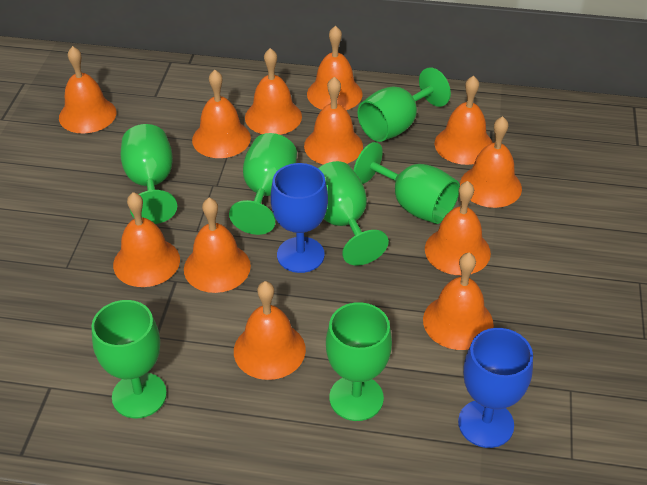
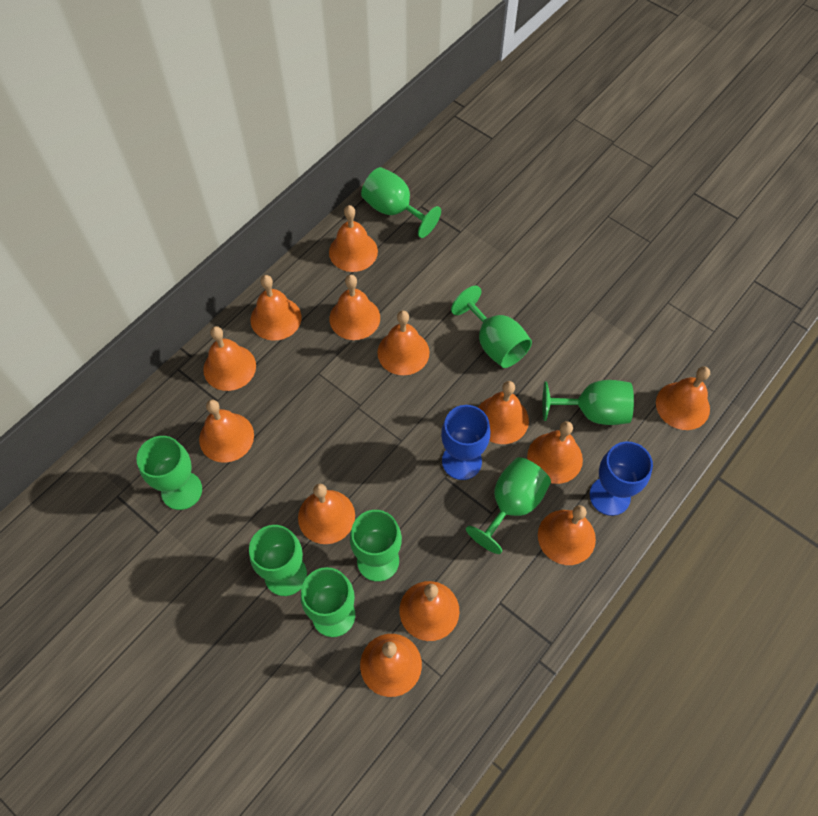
green goblet: 7 -> 8
orange bell: 12 -> 13

